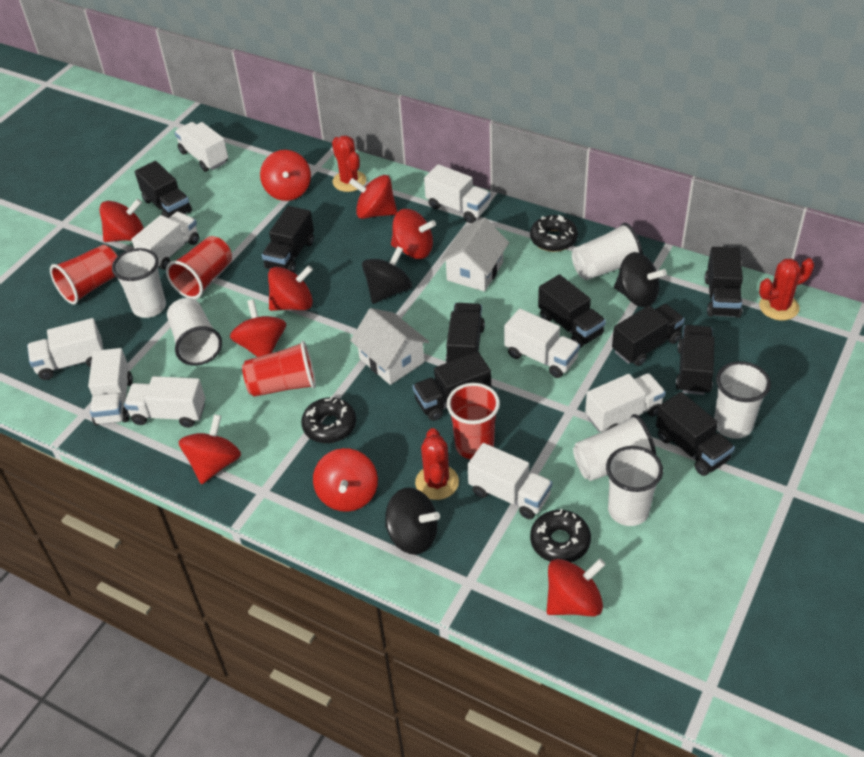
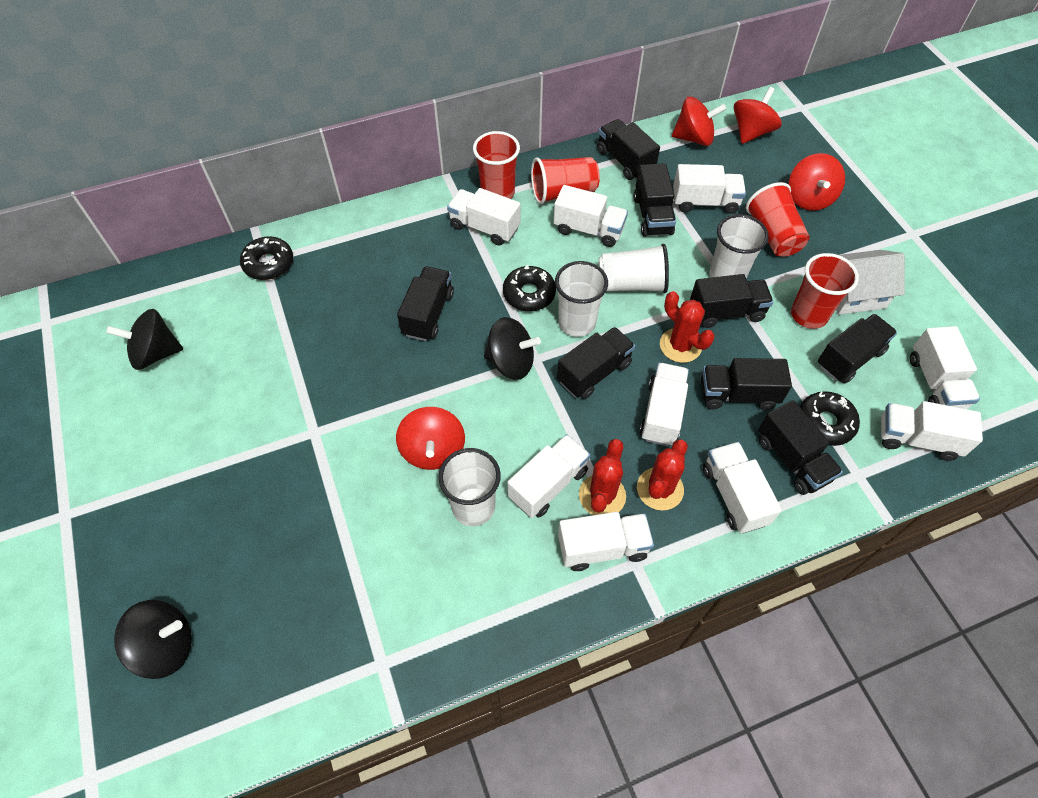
black truck: 9 -> 8
red spinning top: 9 -> 4
white cup: 6 -> 4
white house: 2 -> 1

